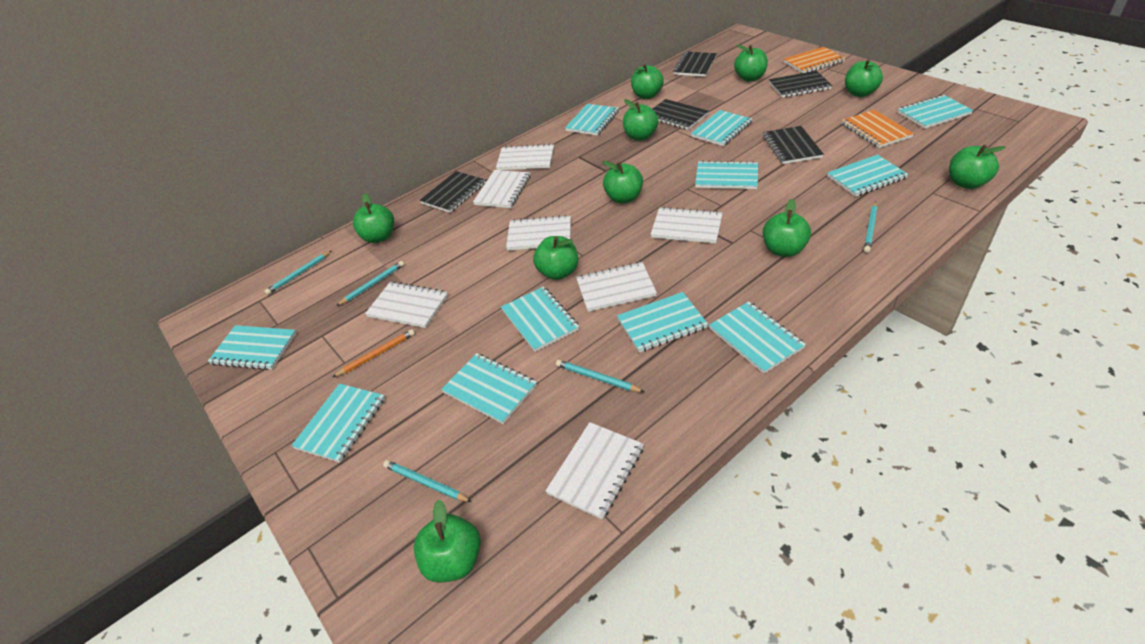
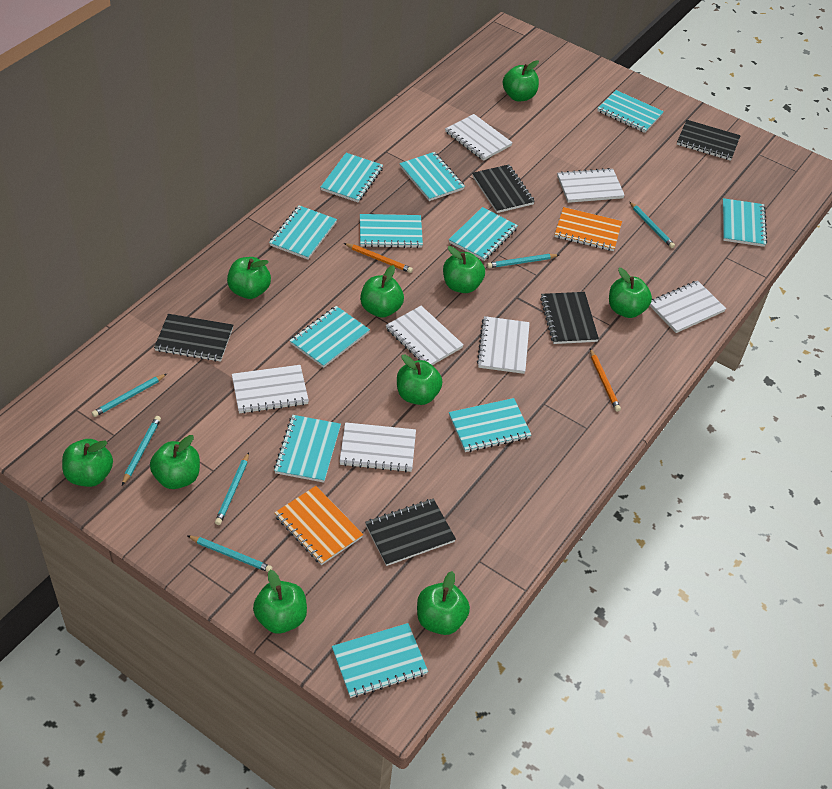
orange pencil: 1 -> 2
turquoise pencil: 5 -> 6

